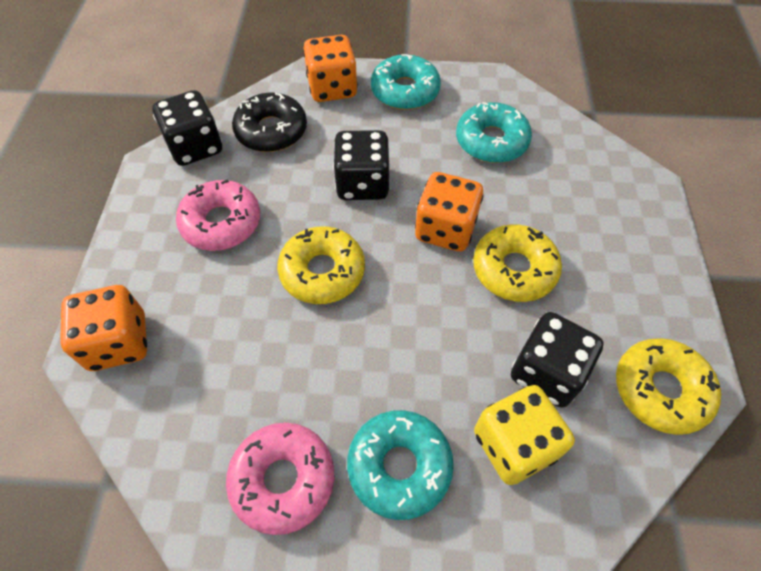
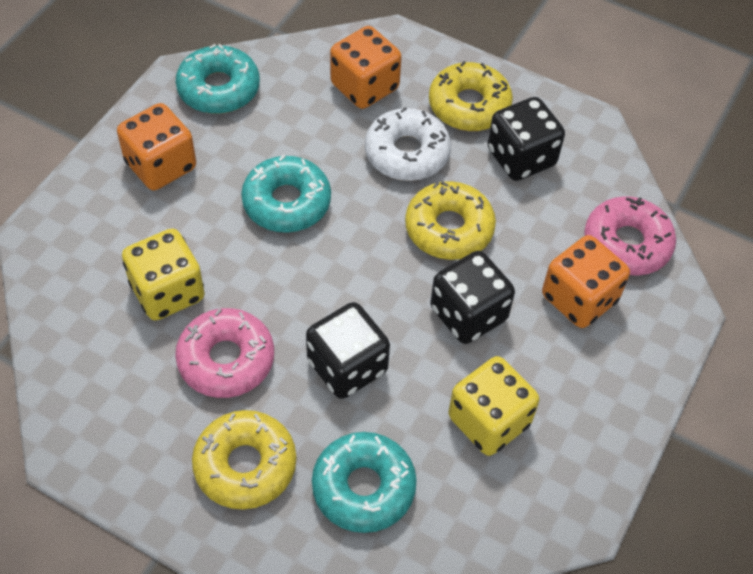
black donut: 1 -> 0
white donut: 0 -> 1
yellow dice: 1 -> 2

